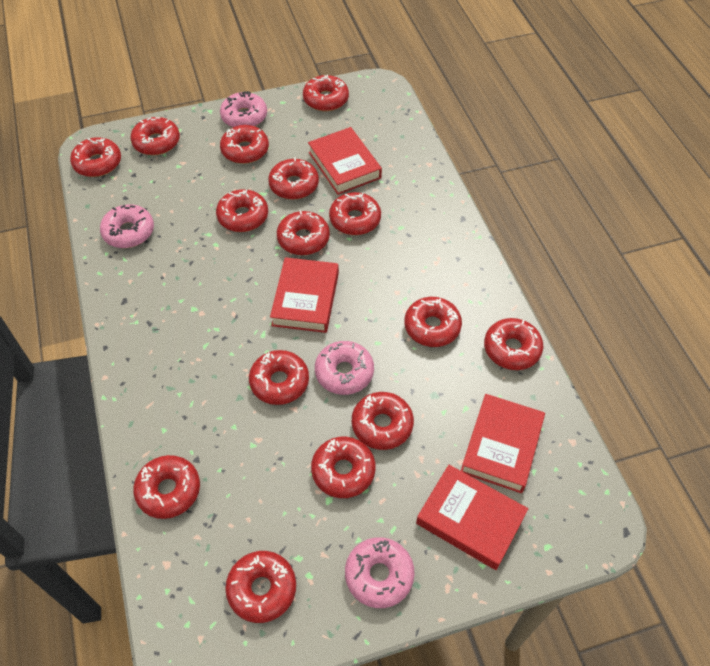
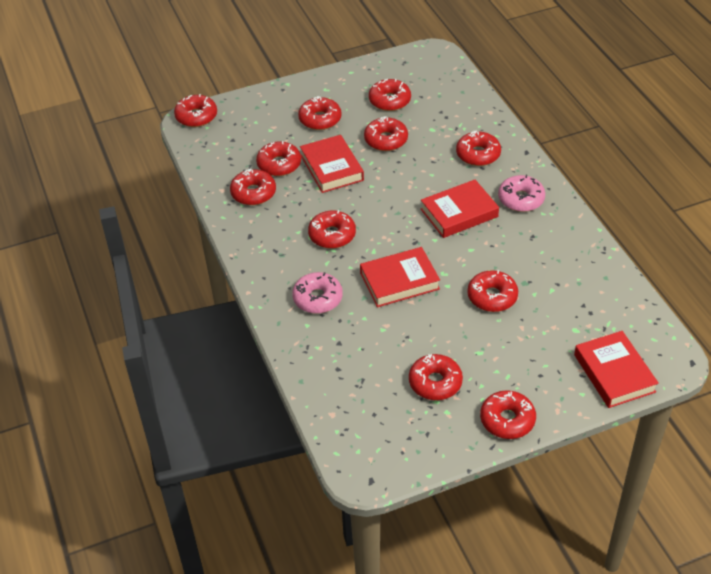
pink donut: 4 -> 2
red donut: 15 -> 11

